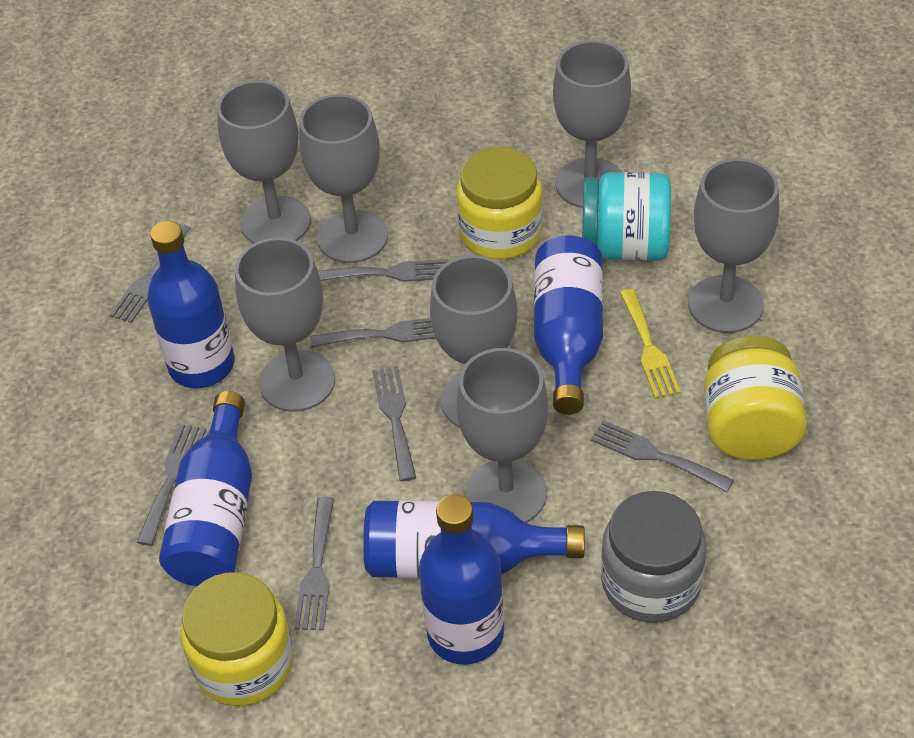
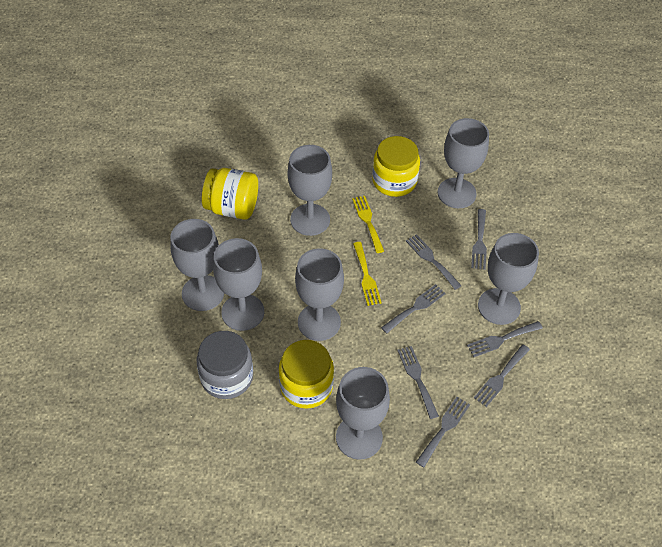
blue bottle: 5 -> 0
turquoise jar: 1 -> 0
yellow fork: 1 -> 2

